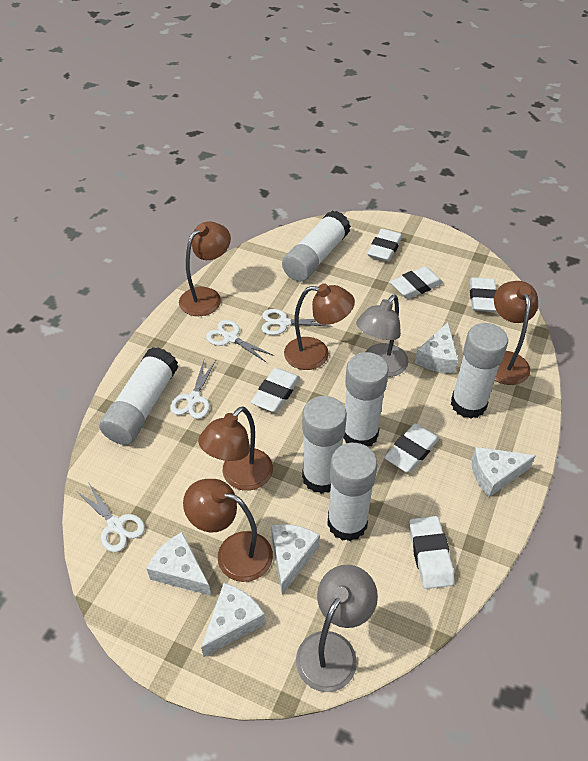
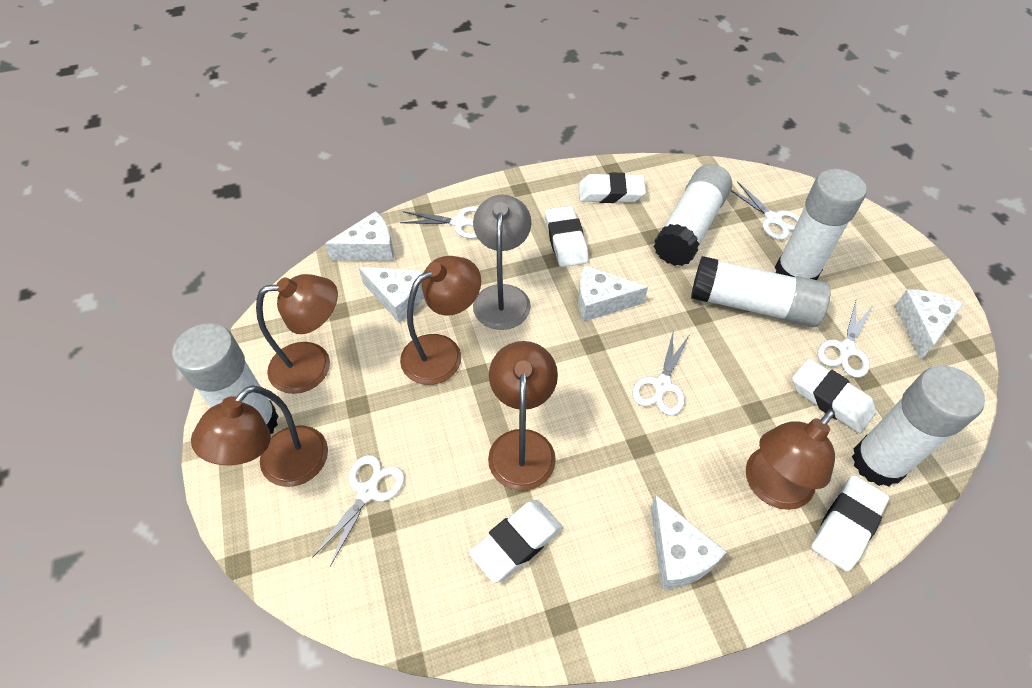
grey lamp: 2 -> 1
white eraser: 6 -> 5
white glue stick: 6 -> 5
white scissors: 4 -> 5

